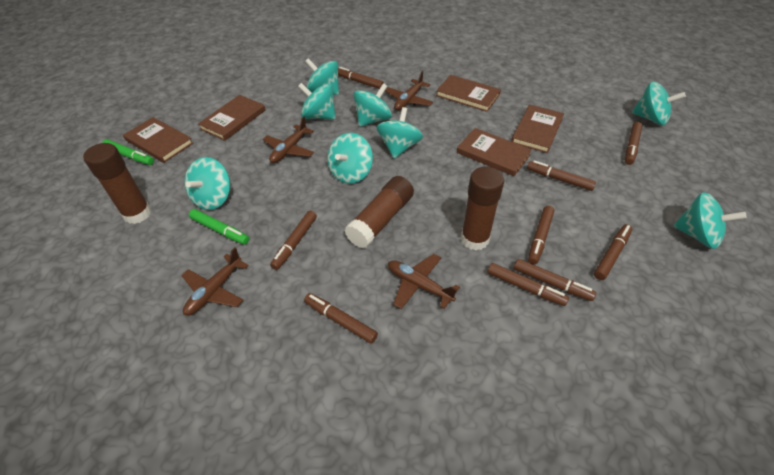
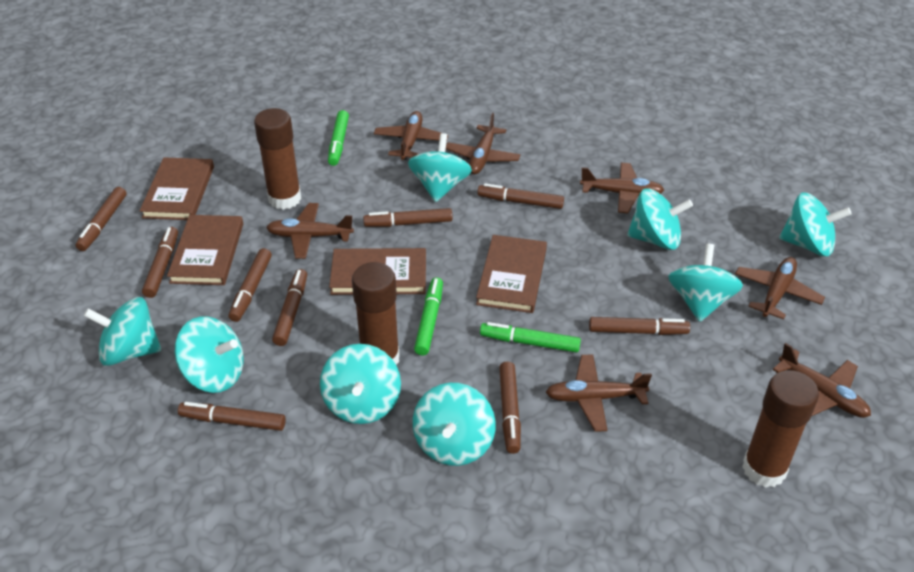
brown book: 5 -> 4
brown plane: 4 -> 7
green marker: 2 -> 3

